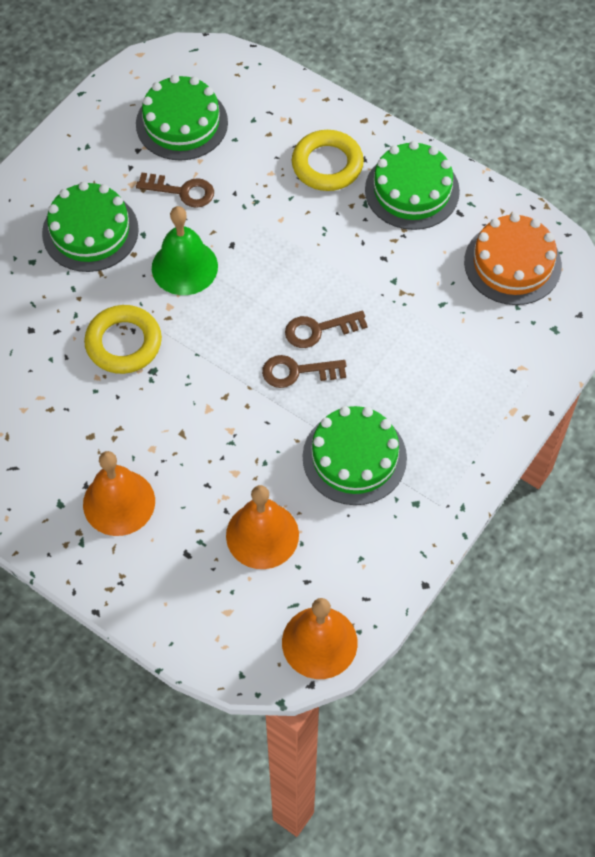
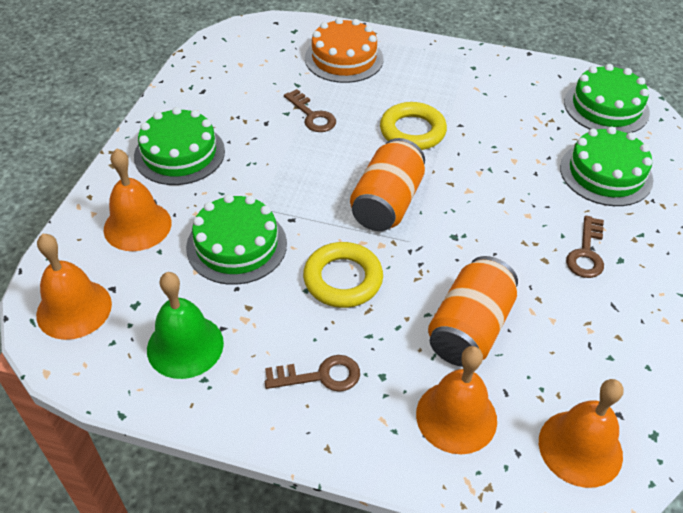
orange bell: 3 -> 4
orange can: 0 -> 2

